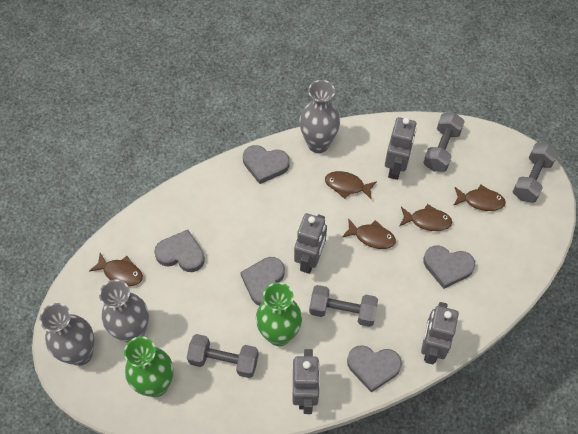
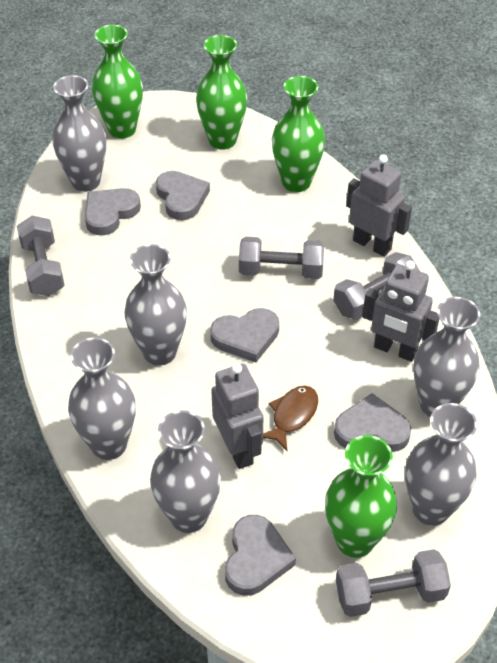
brown fish: 5 -> 1
green vase: 2 -> 4
grey robot: 4 -> 3
grey vase: 3 -> 6

